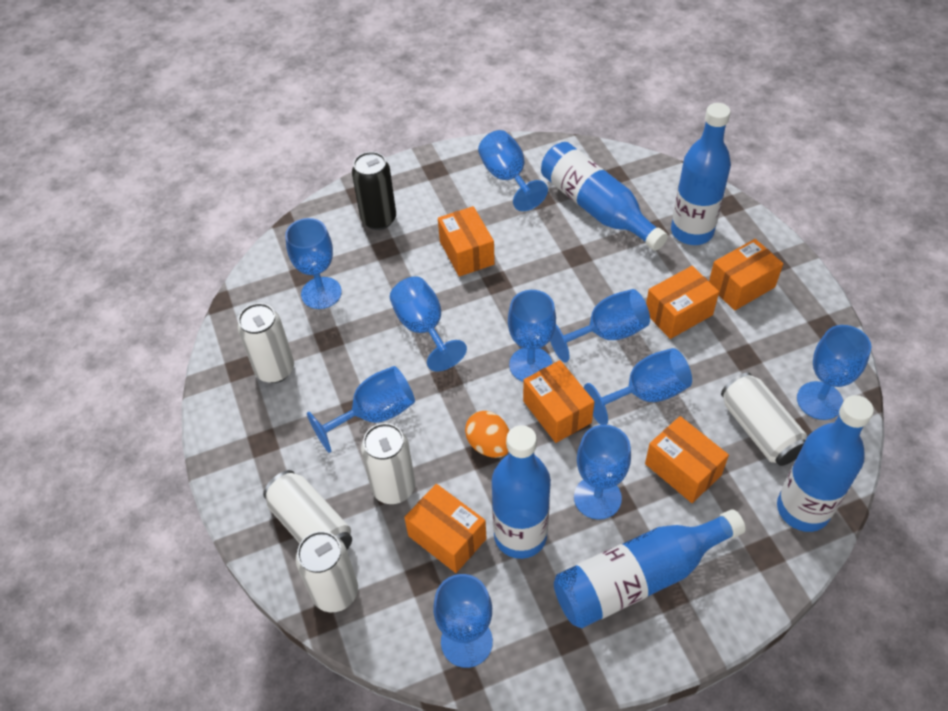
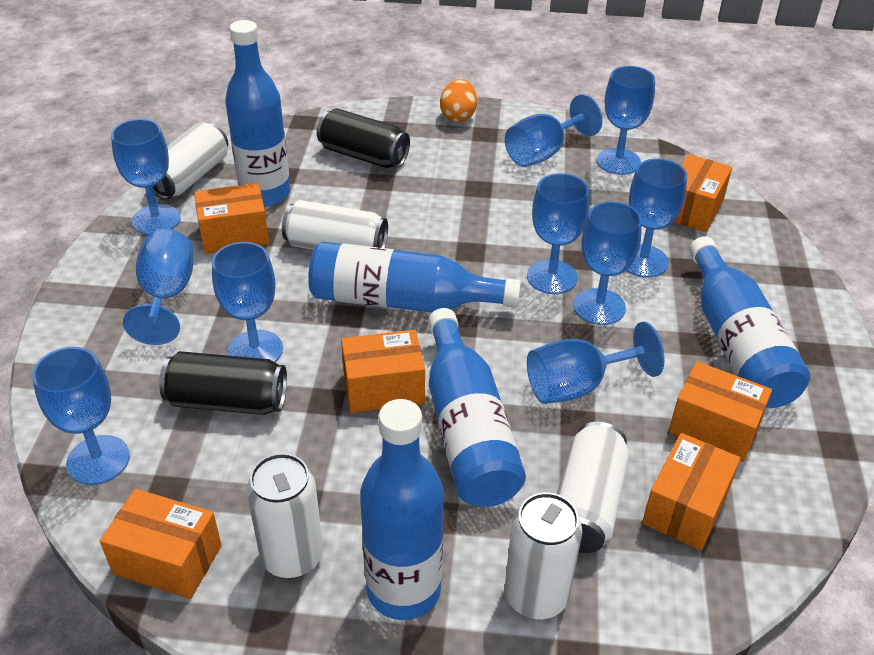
black can: 1 -> 2

